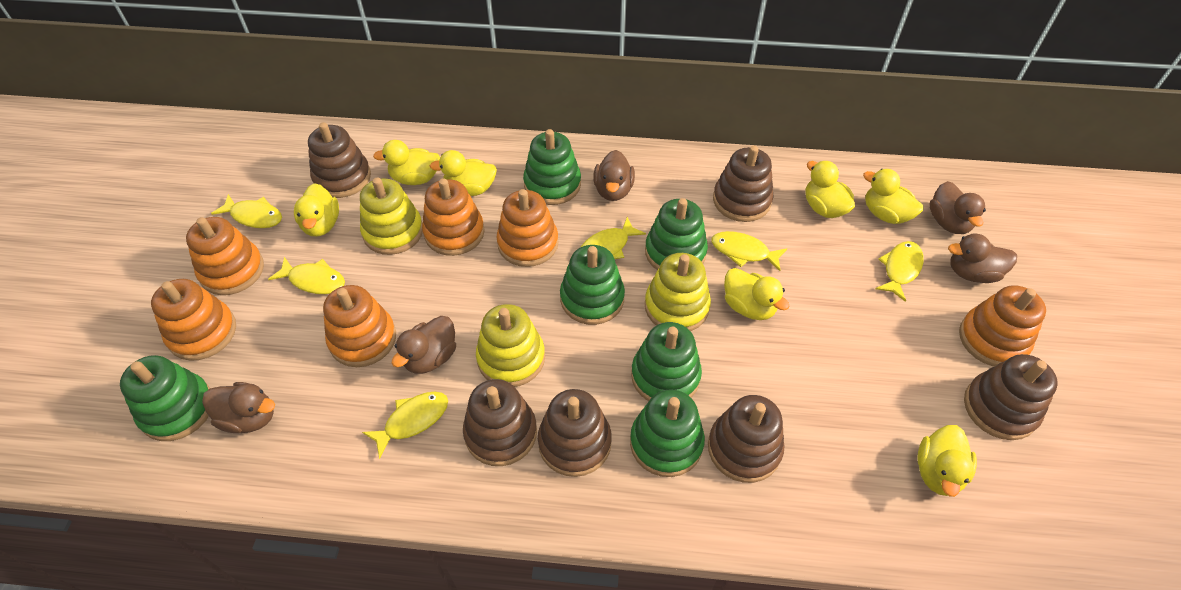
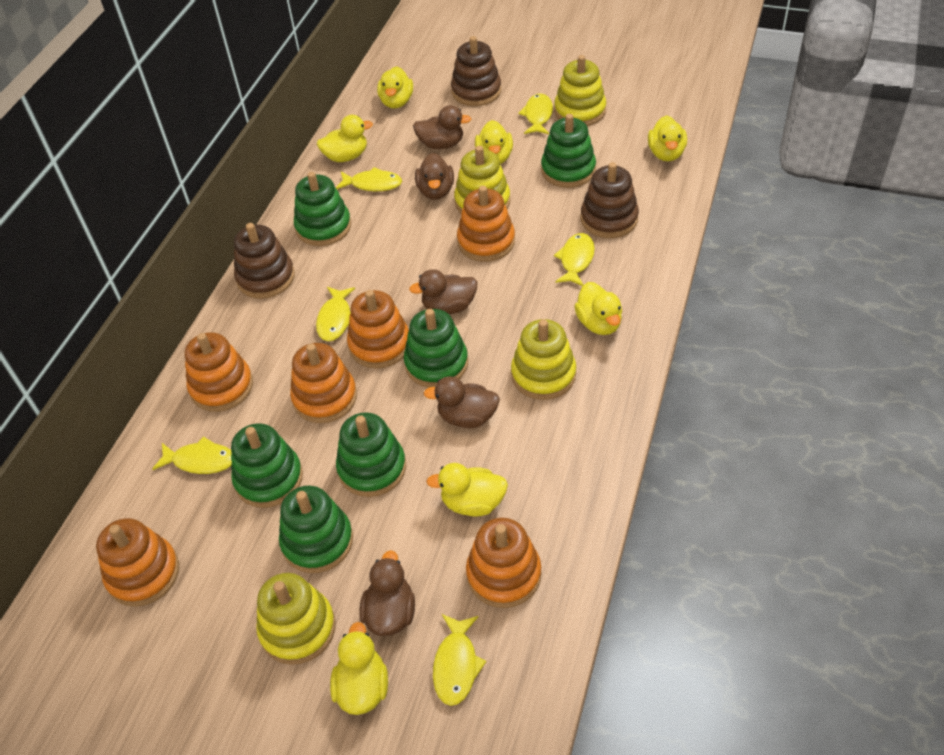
brown stacking toy: 6 -> 3
yellow stacking toy: 3 -> 4

